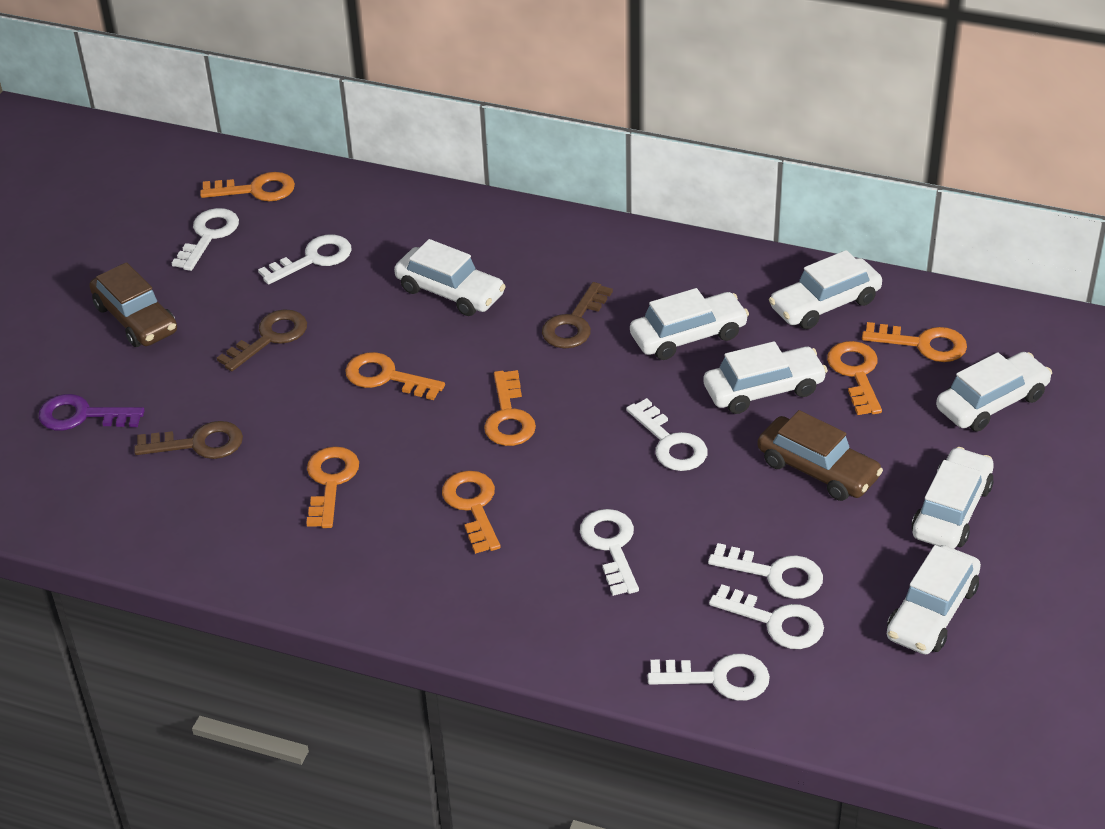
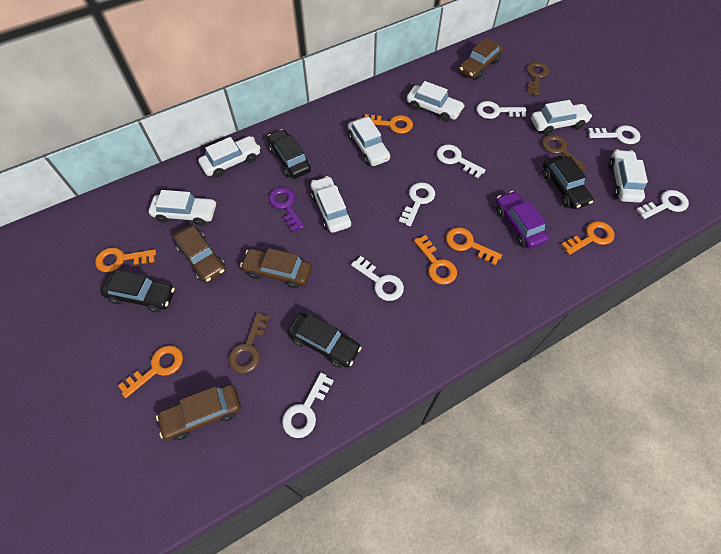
black car: 0 -> 4
brown car: 2 -> 4
orange key: 7 -> 6
purple car: 0 -> 1

